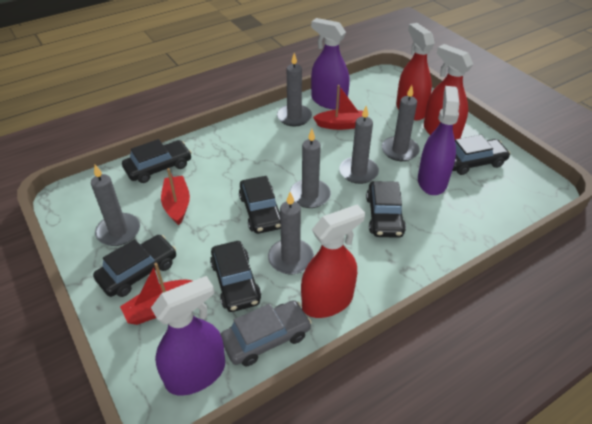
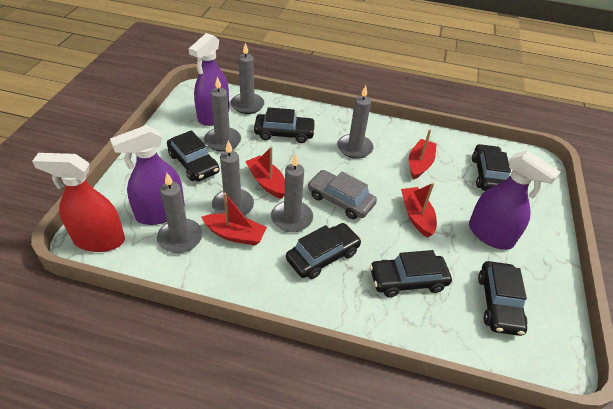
red boat: 3 -> 4
red spray bottle: 3 -> 1

